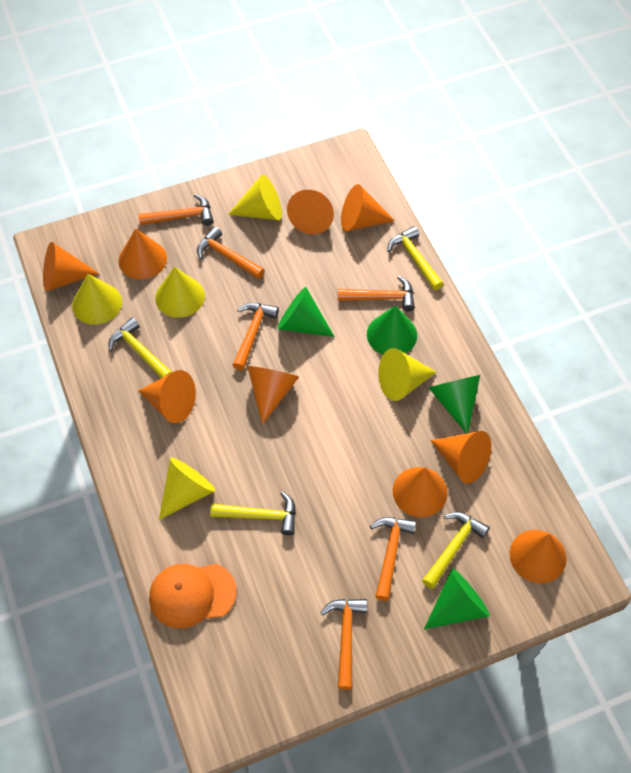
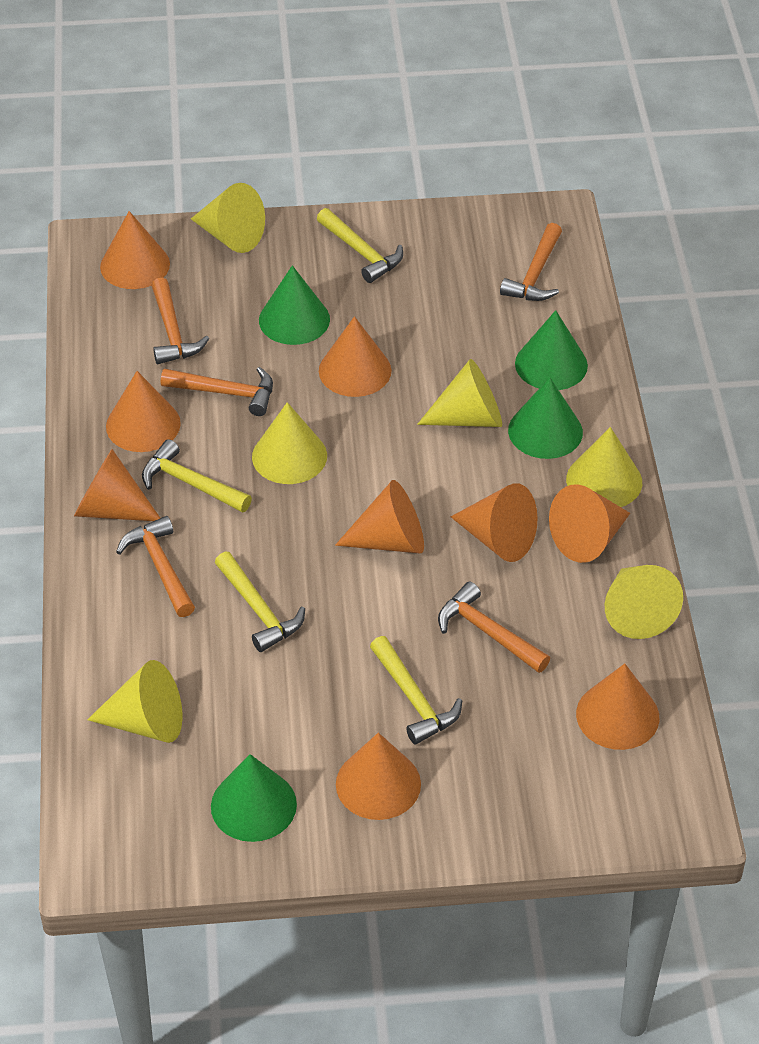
orange cap: 1 -> 0
orange hammer: 6 -> 5
yellow cone: 5 -> 6

